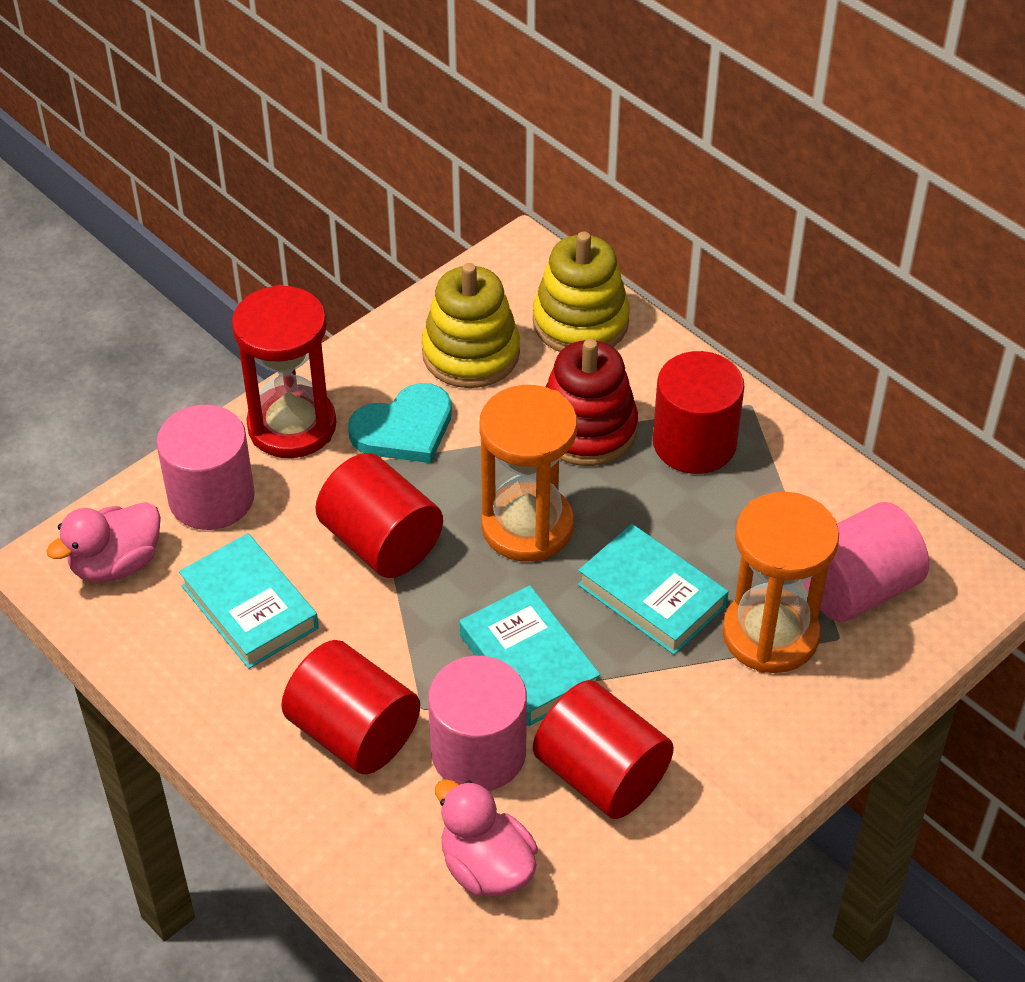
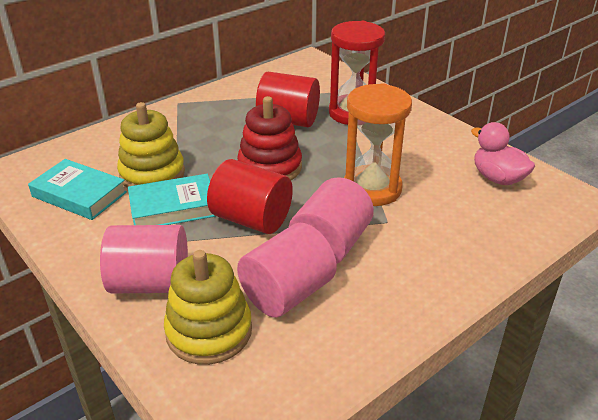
orange hourglass: 2 -> 1
pink duck: 2 -> 1
red cylinder: 4 -> 2
turquoise book: 3 -> 2
turquoise heart: 1 -> 0

